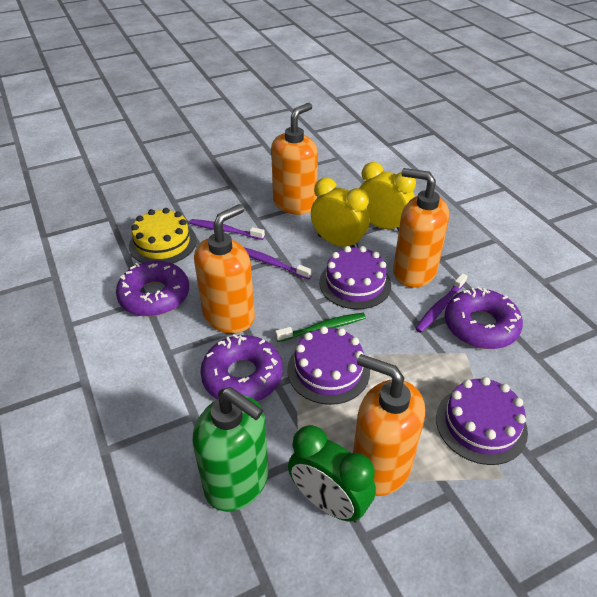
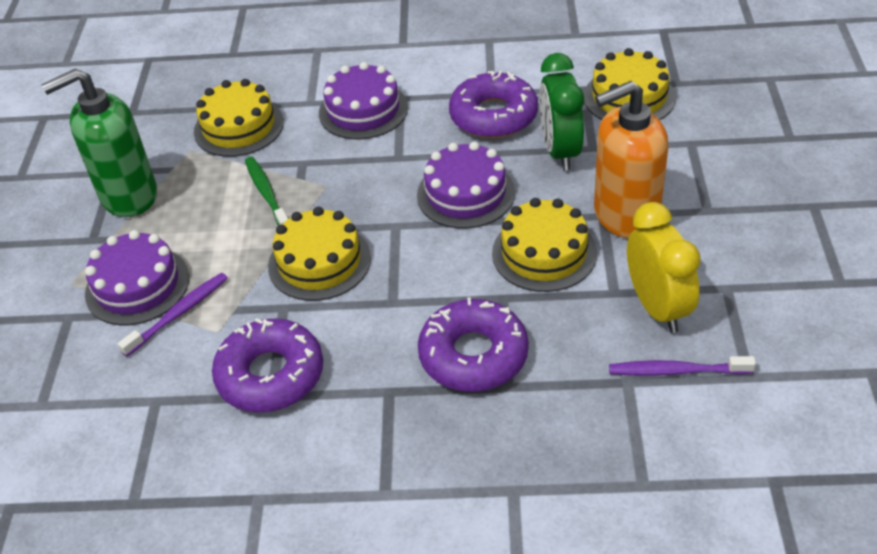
orange soap dispenser: 4 -> 1
purple toothbrush: 3 -> 2
yellow cake: 1 -> 4
yellow clock: 2 -> 1

